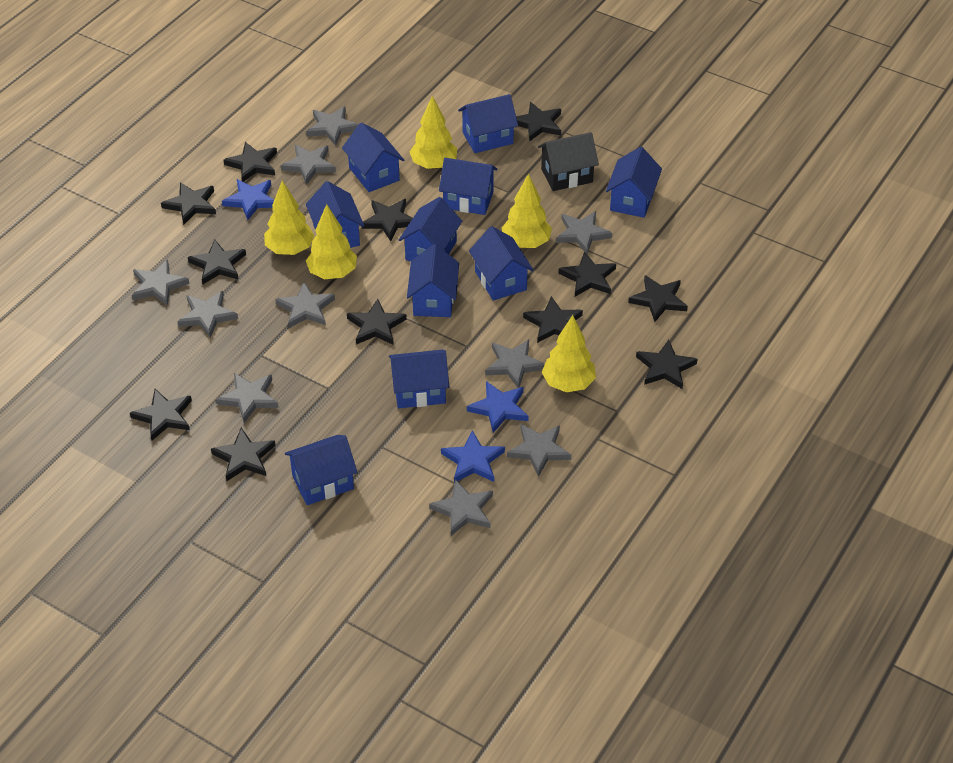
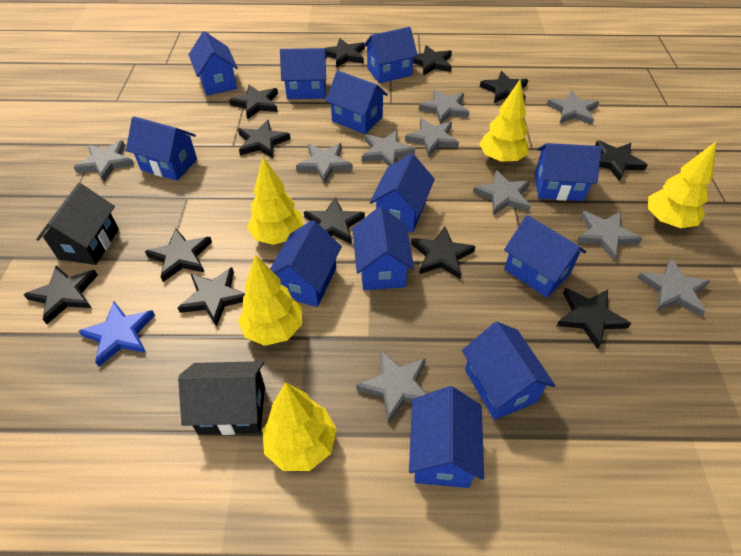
black house: 1 -> 2
blue house: 10 -> 12
blue star: 3 -> 1

